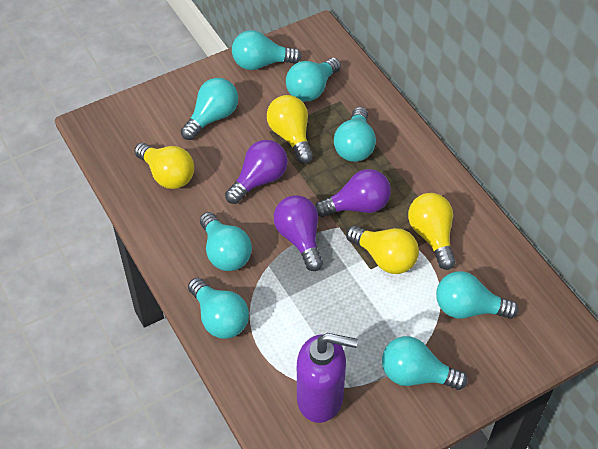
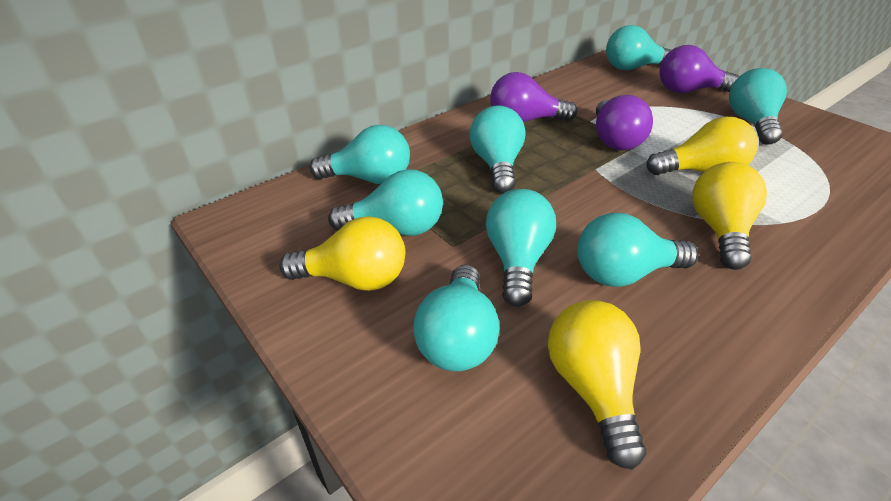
purple soap dispenser: 1 -> 0

